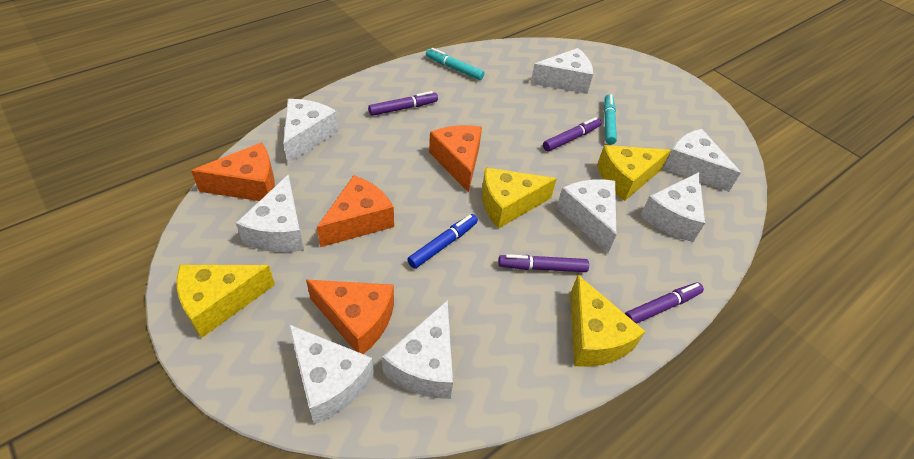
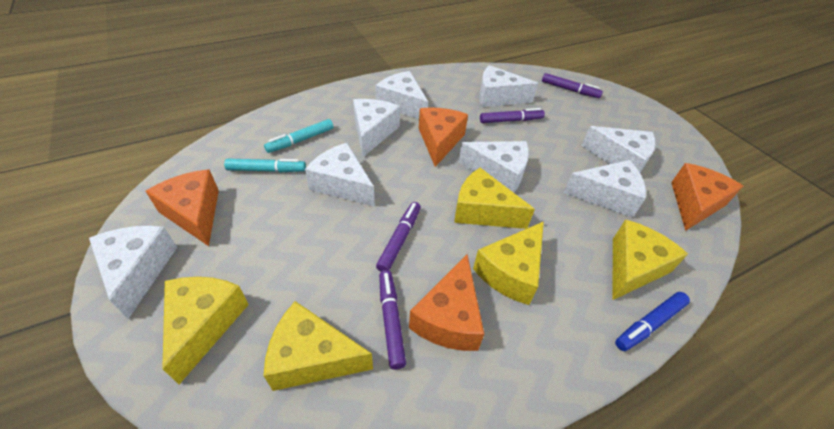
yellow cheese: 4 -> 5

